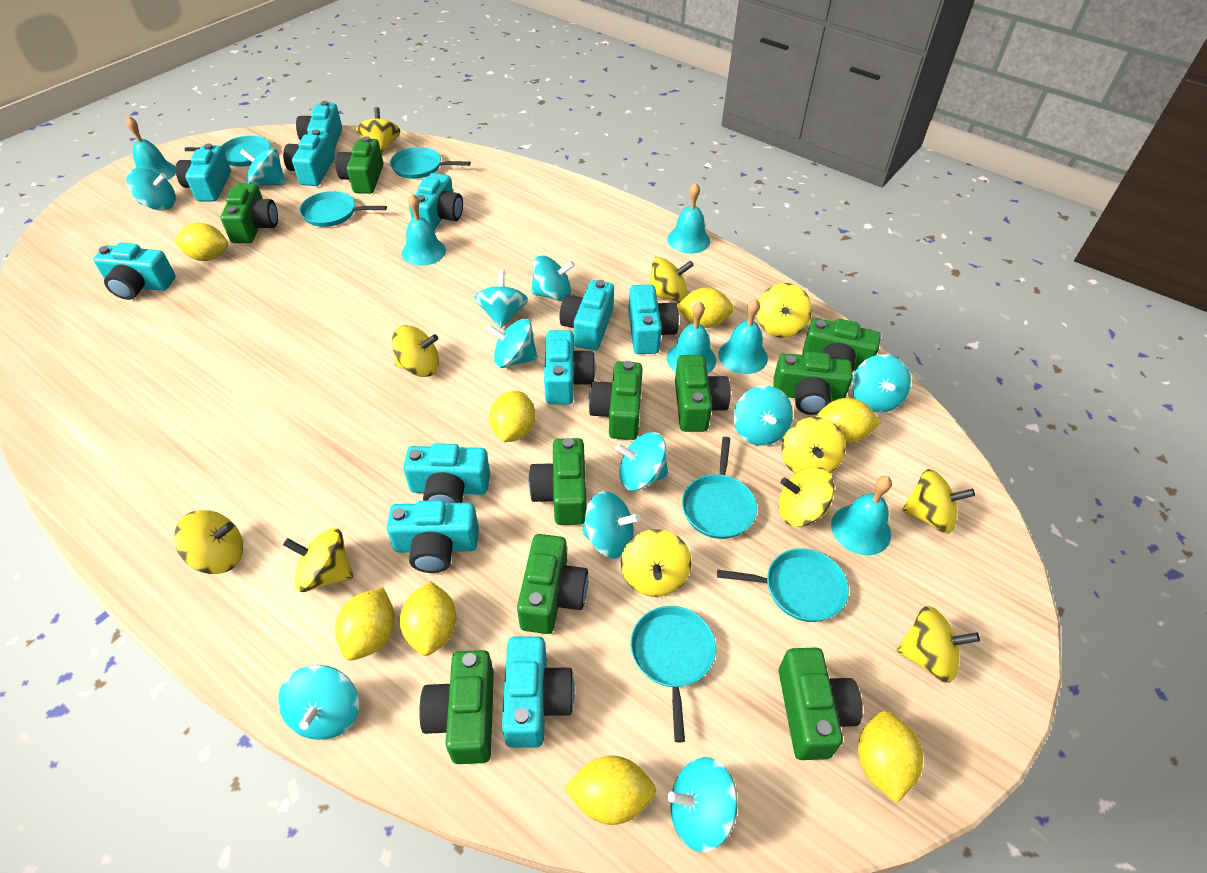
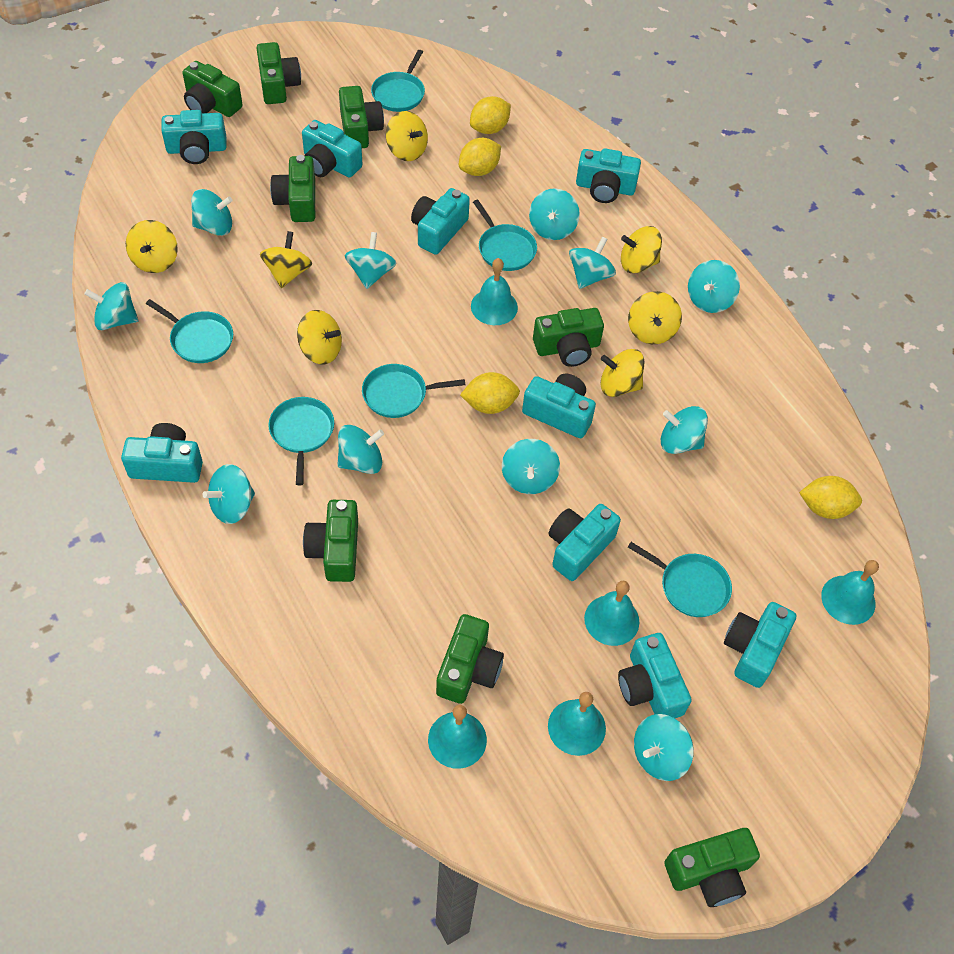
green camera: 10 -> 8
turquoise bell: 6 -> 5
turquoise camera: 11 -> 9
yellow lemon: 8 -> 4
yellow spinning top: 11 -> 7

